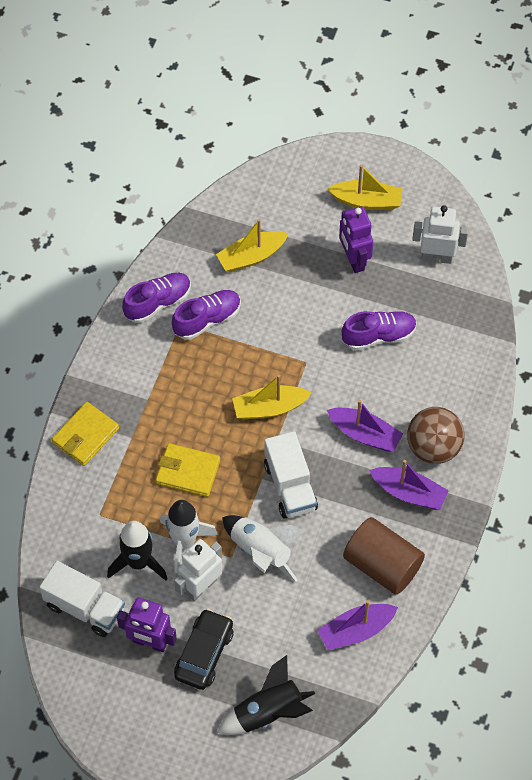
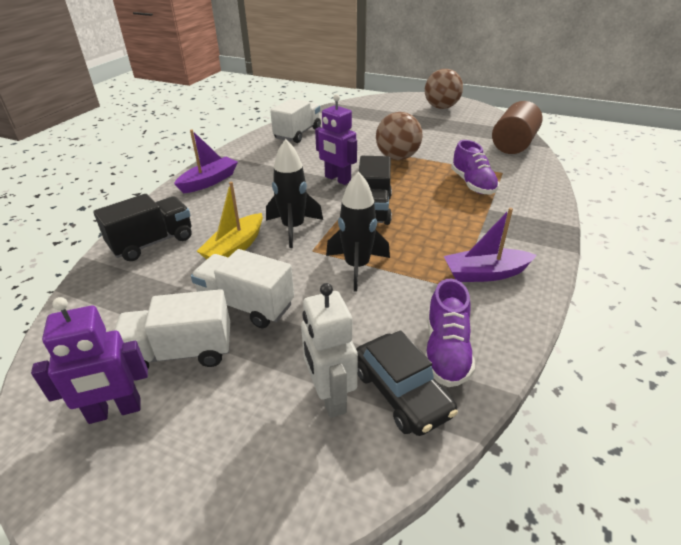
black truck: 0 -> 2
brown ball: 1 -> 2
purple boat: 3 -> 2
purple shoe: 3 -> 2
white robot: 2 -> 1
white rocket: 2 -> 0
white truck: 2 -> 3
yellow boat: 3 -> 1
yellow wallet: 2 -> 0

